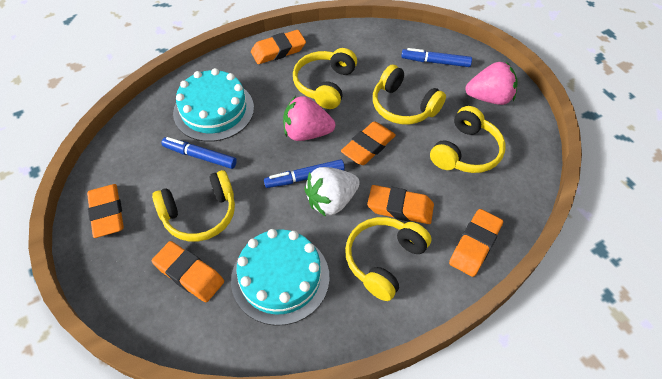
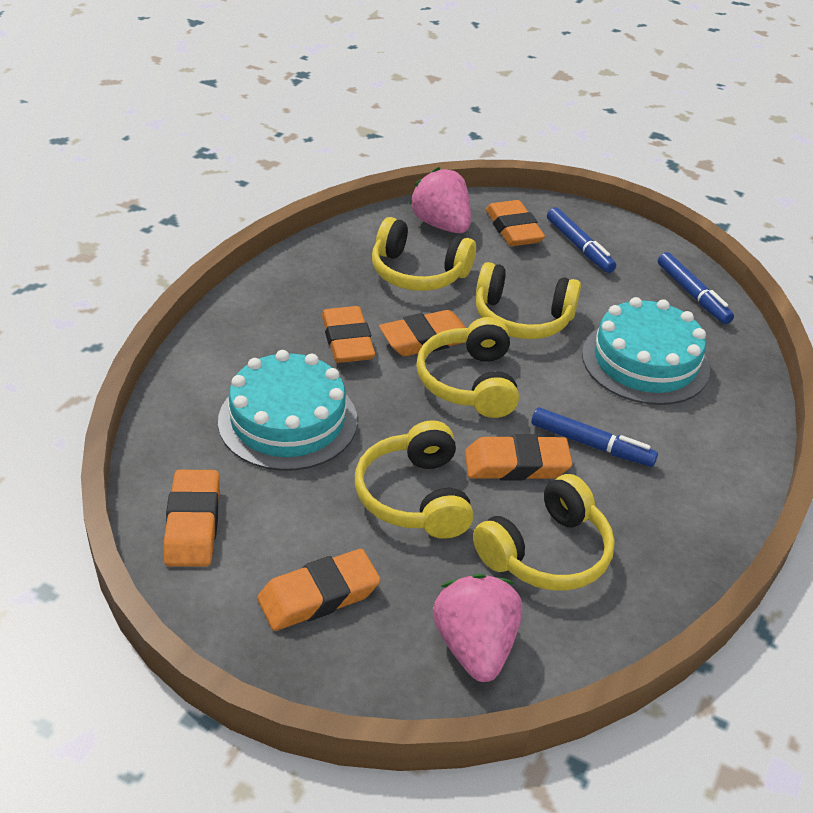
white strawberry: 1 -> 0

